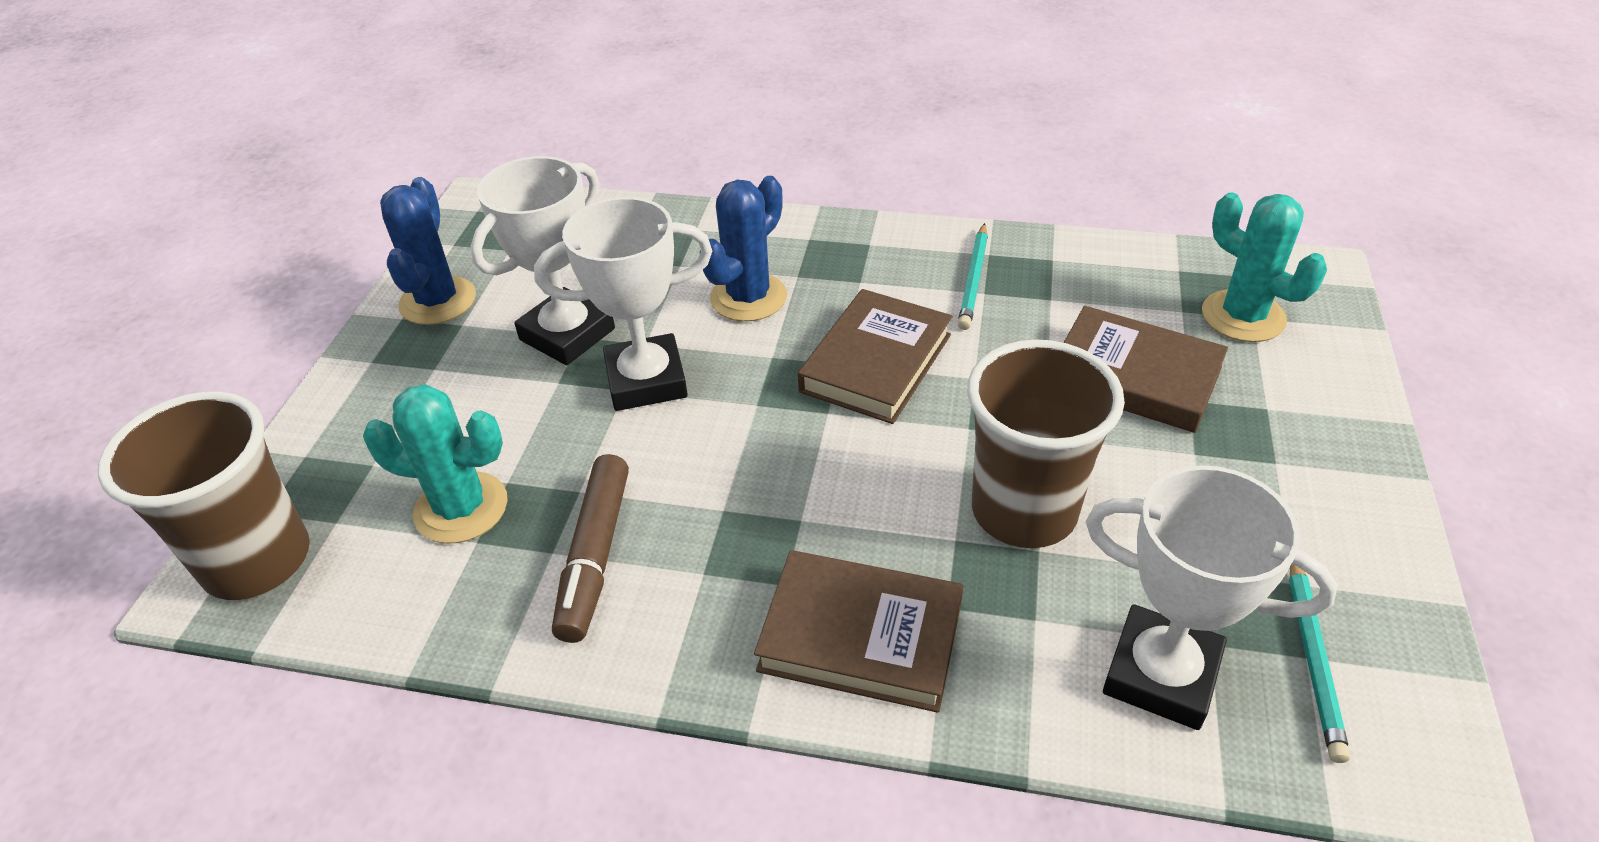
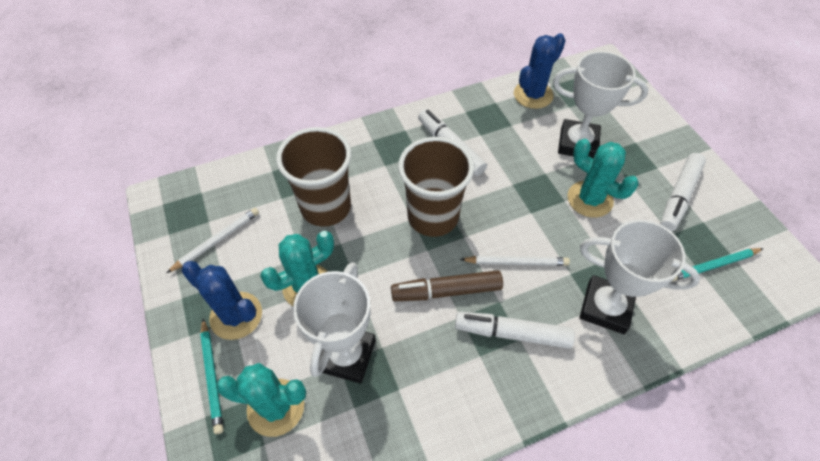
brown book: 3 -> 0
turquoise cactus: 2 -> 3
white marker: 0 -> 3
white pencil: 0 -> 2

